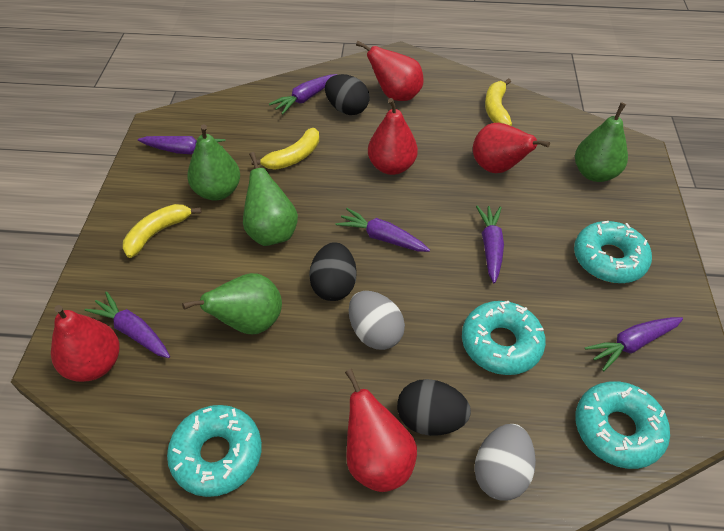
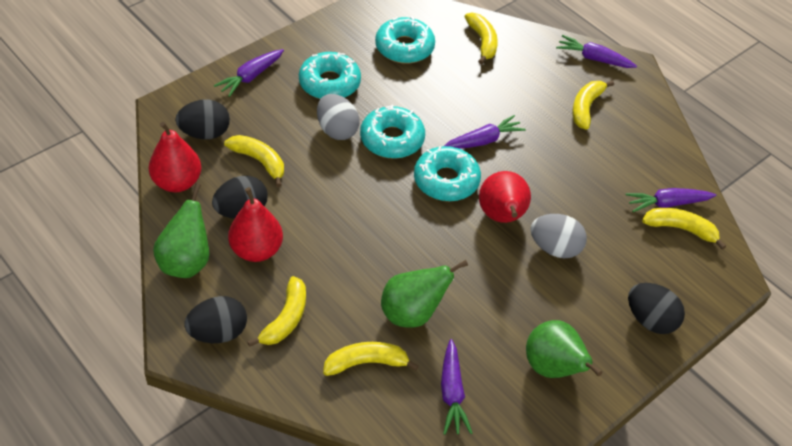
black egg: 3 -> 4
green pear: 4 -> 3
purple carrot: 6 -> 5
red pear: 5 -> 3
yellow banana: 3 -> 6

